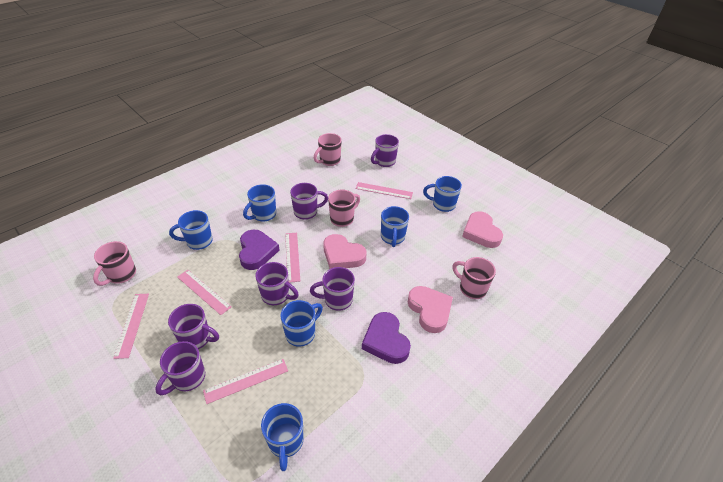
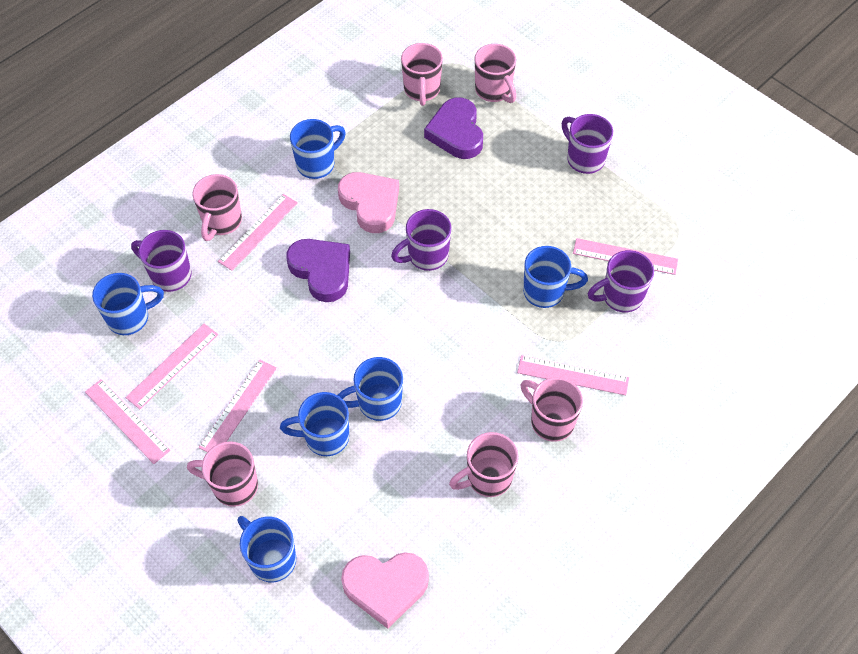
pink heart: 3 -> 2
pink mug: 4 -> 6
pink ruler: 5 -> 6
purple mug: 6 -> 4

